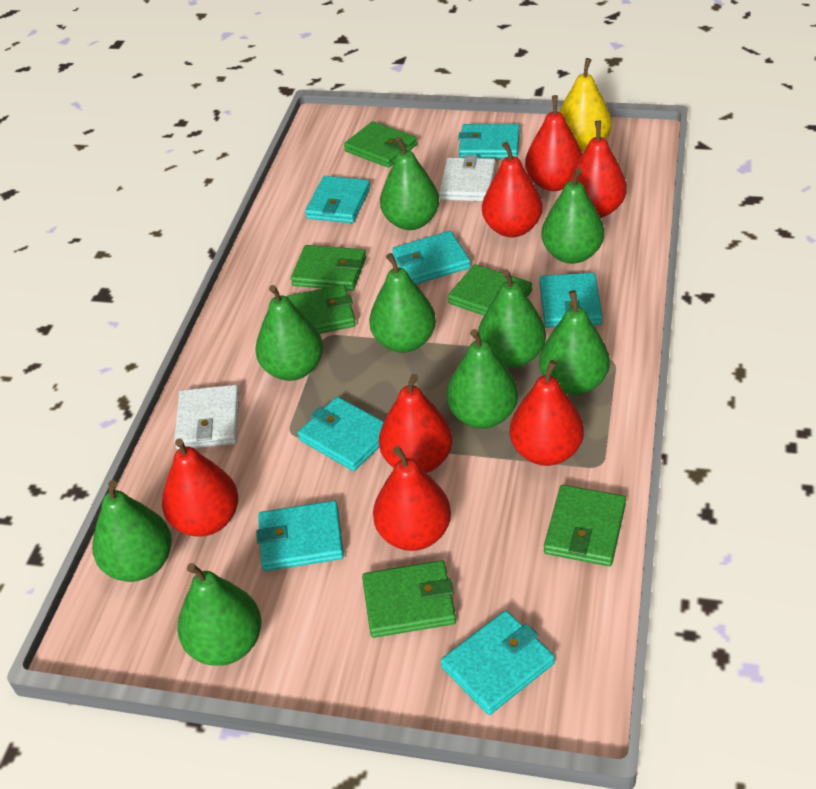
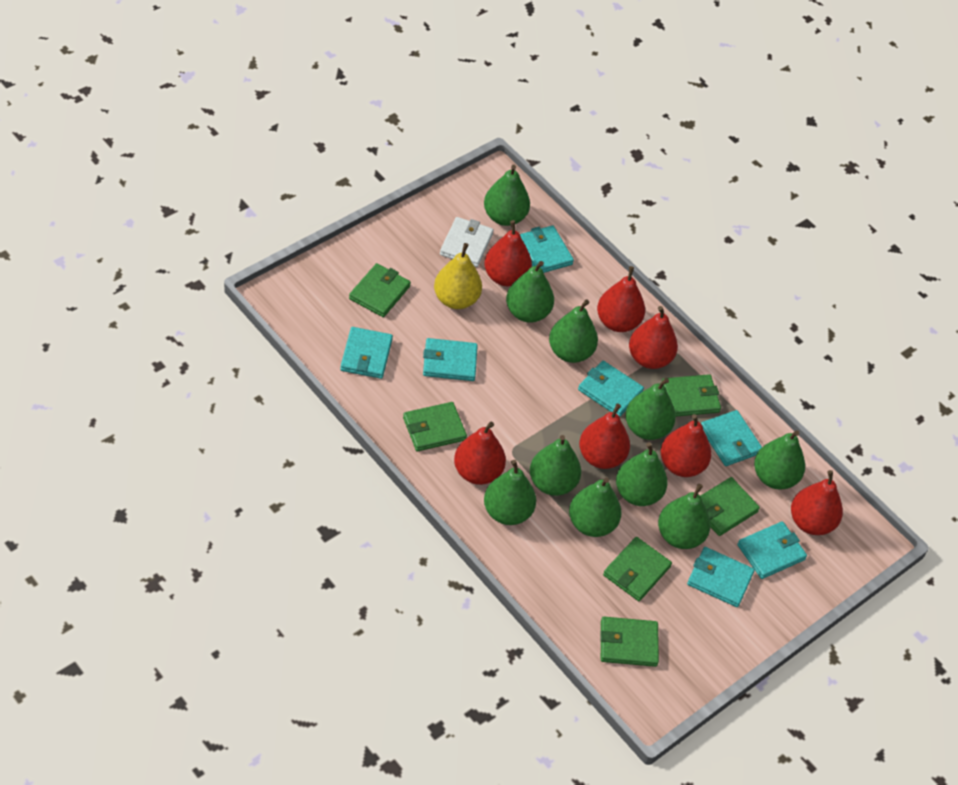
green pear: 9 -> 10
white wallet: 2 -> 1

